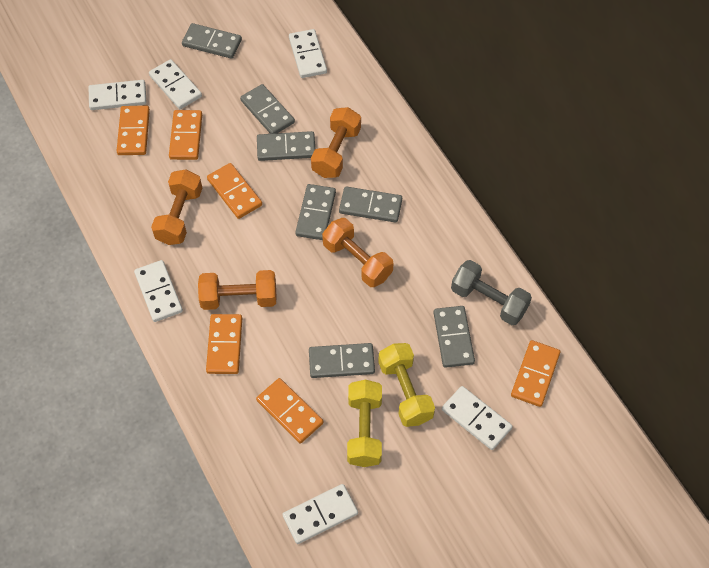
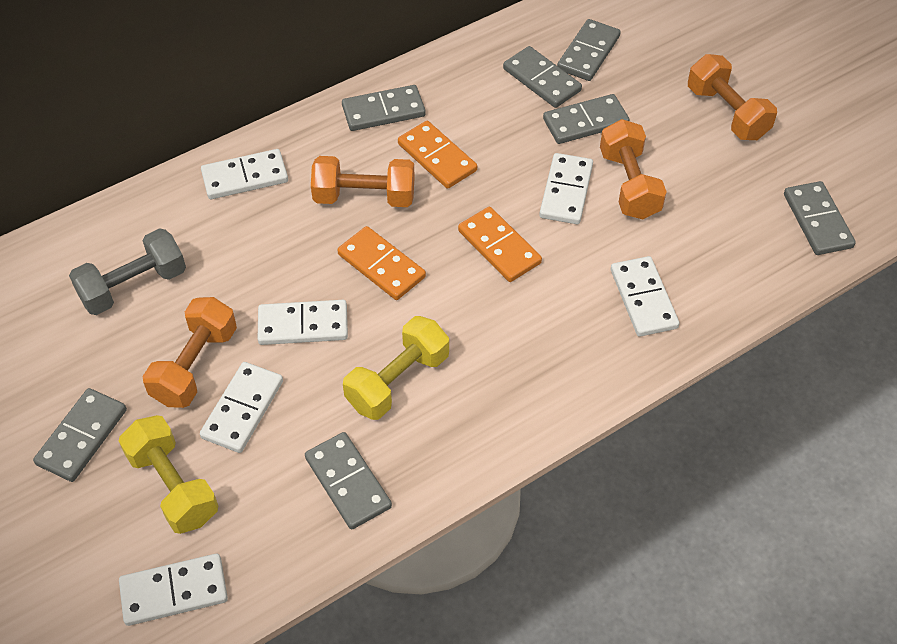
orange domino: 6 -> 3

